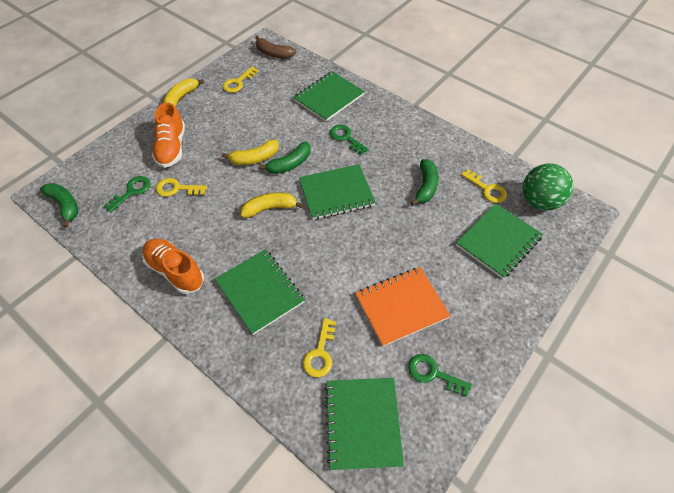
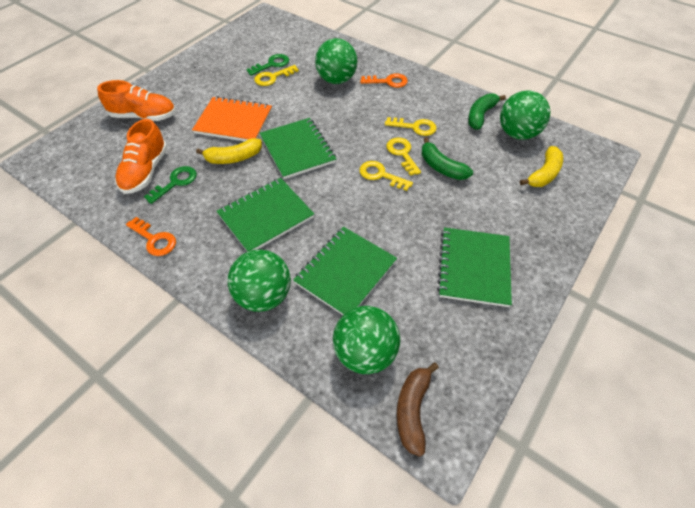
green ball: 1 -> 4
green banana: 3 -> 2
green key: 3 -> 2
green notebook: 5 -> 4
orange key: 0 -> 2
yellow banana: 3 -> 2

